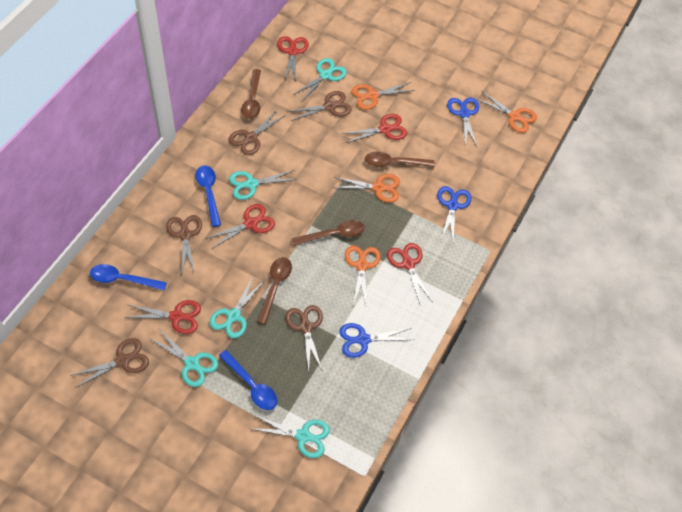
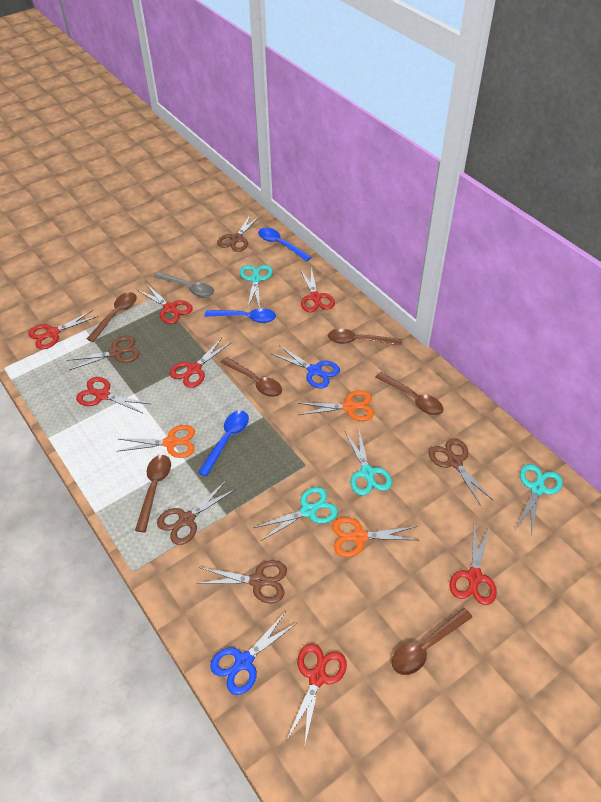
blue scissors: 3 -> 2
brown spoon: 4 -> 6
grey spoon: 0 -> 1
orange scissors: 4 -> 3
red scissors: 5 -> 7
turquoise scissors: 5 -> 4

